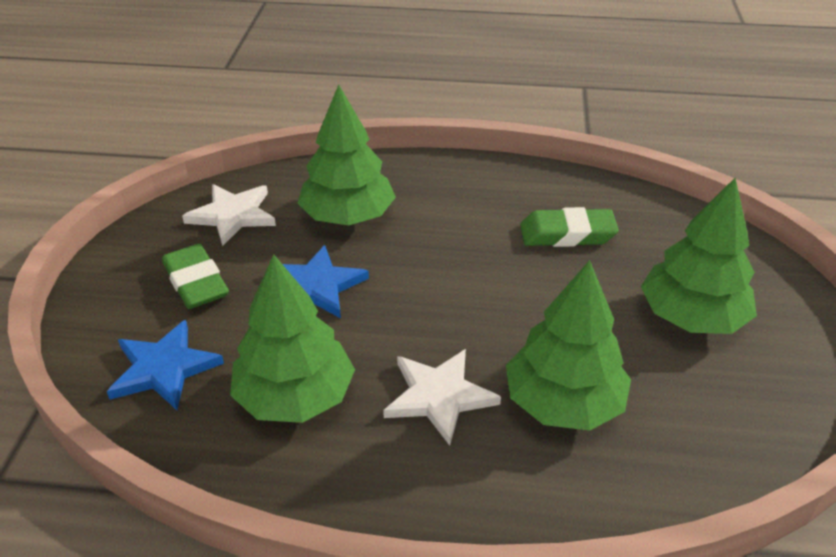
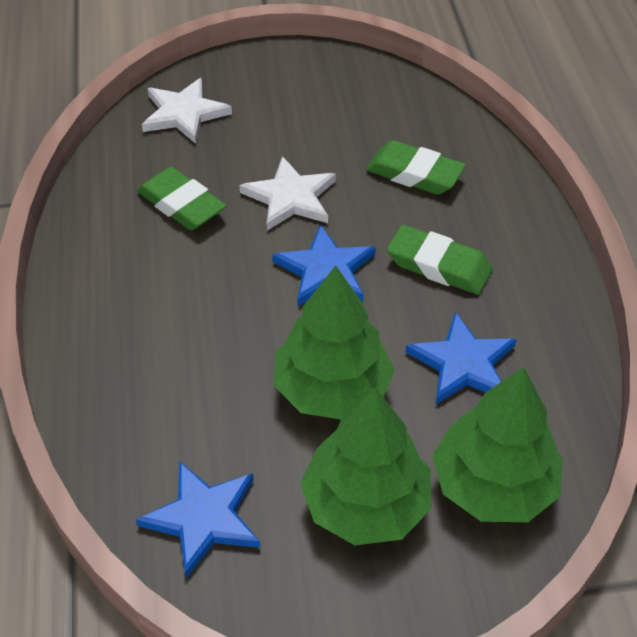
blue star: 2 -> 3
green eraser: 2 -> 3
green tree: 4 -> 3

